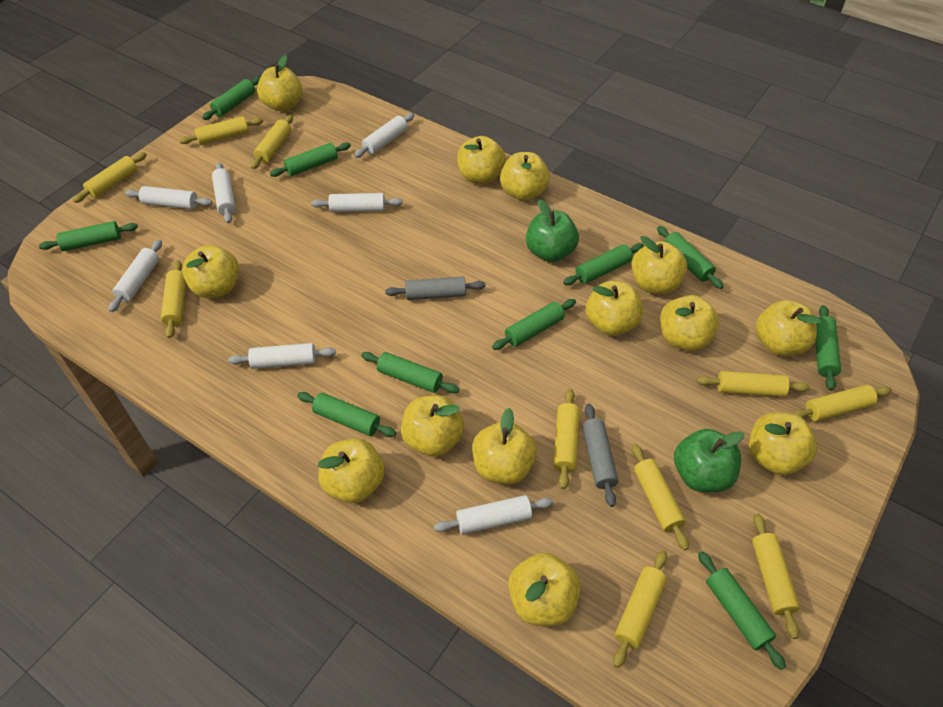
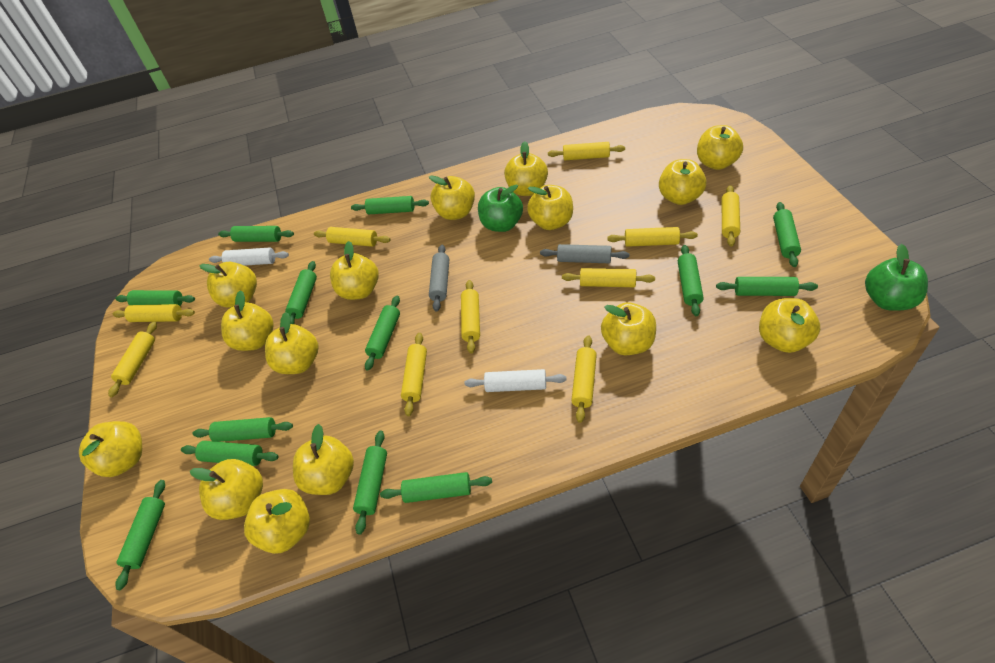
green rolling pin: 10 -> 13
white rolling pin: 7 -> 2
yellow apple: 13 -> 15

